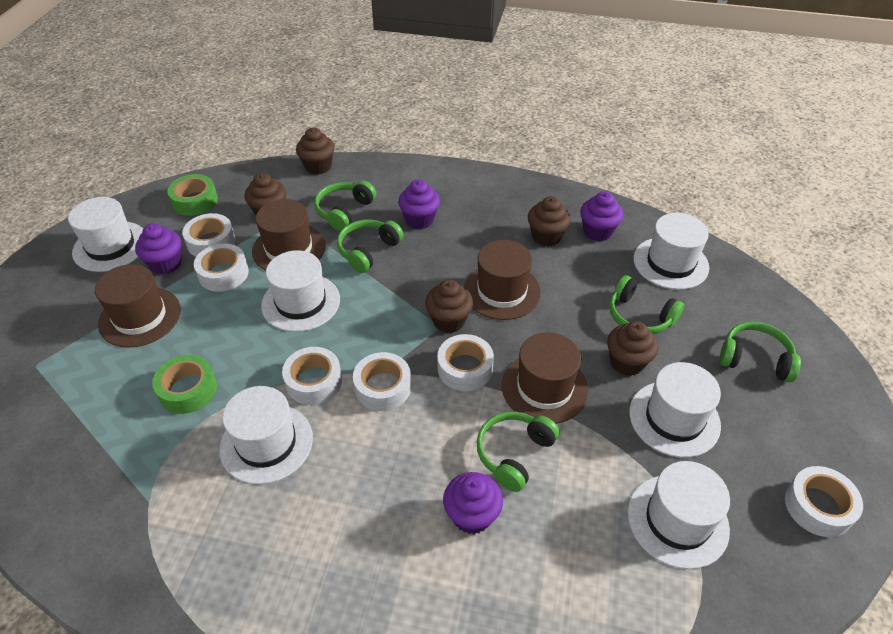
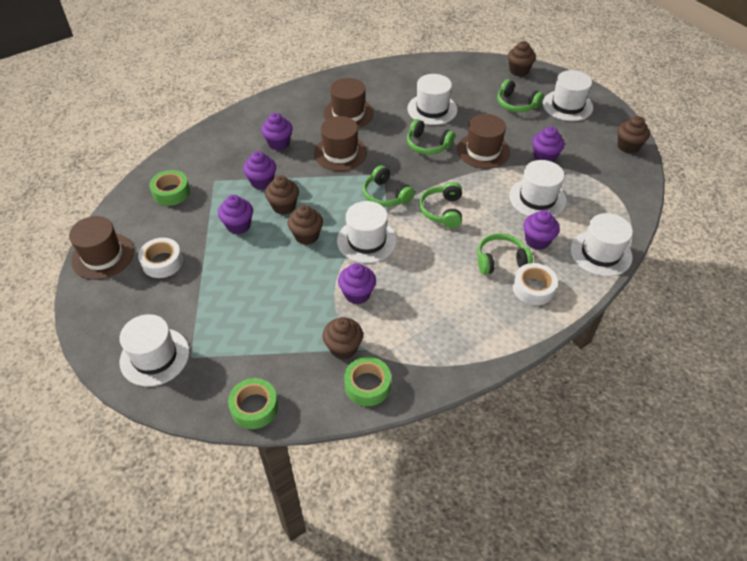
green tape: 2 -> 3
purple cupcake: 4 -> 6
white tape: 6 -> 2

